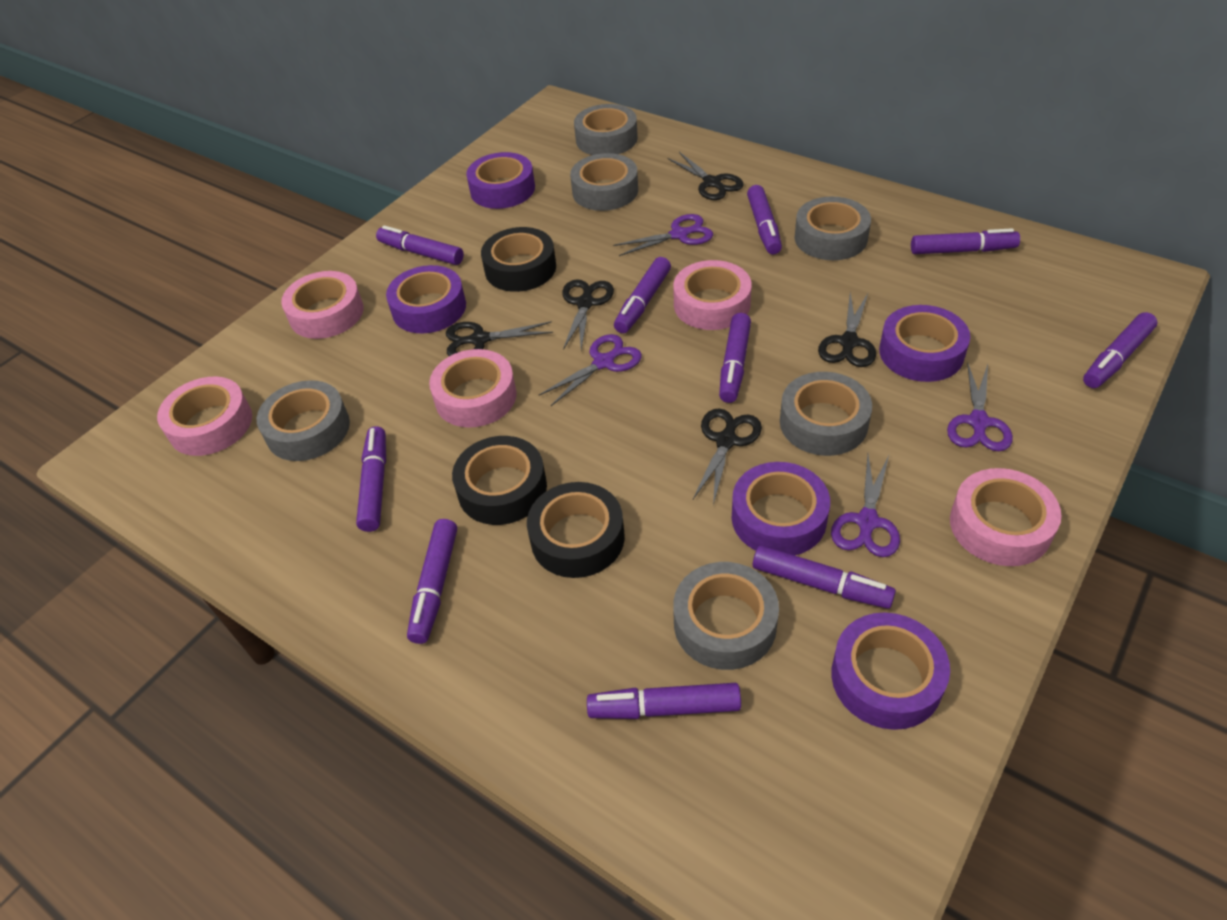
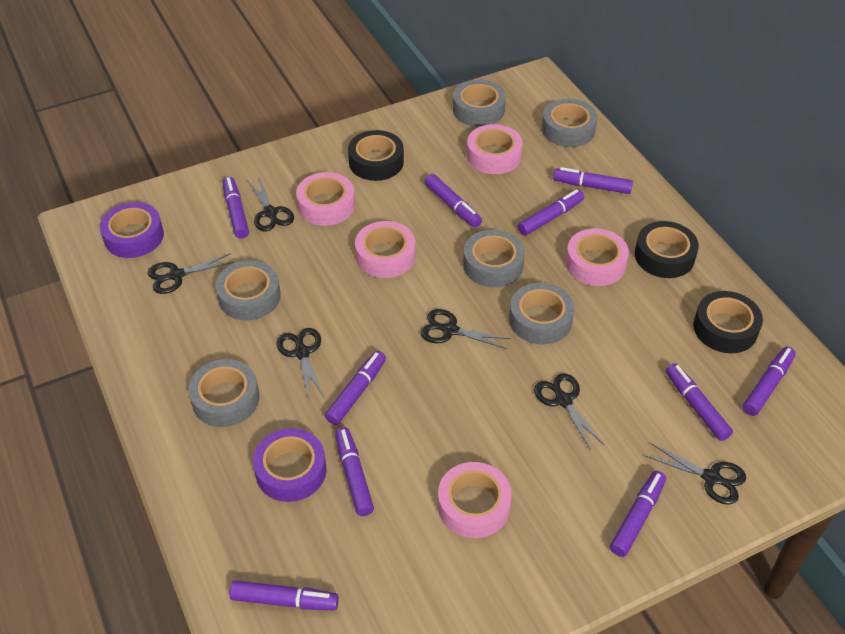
black scissors: 5 -> 6
purple scissors: 4 -> 0
purple tape: 5 -> 2

